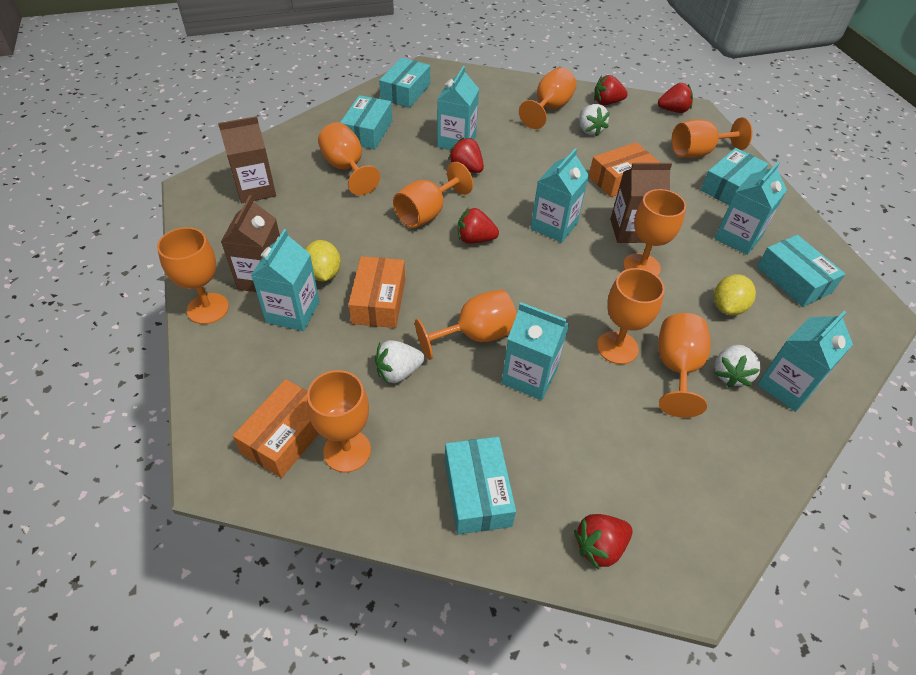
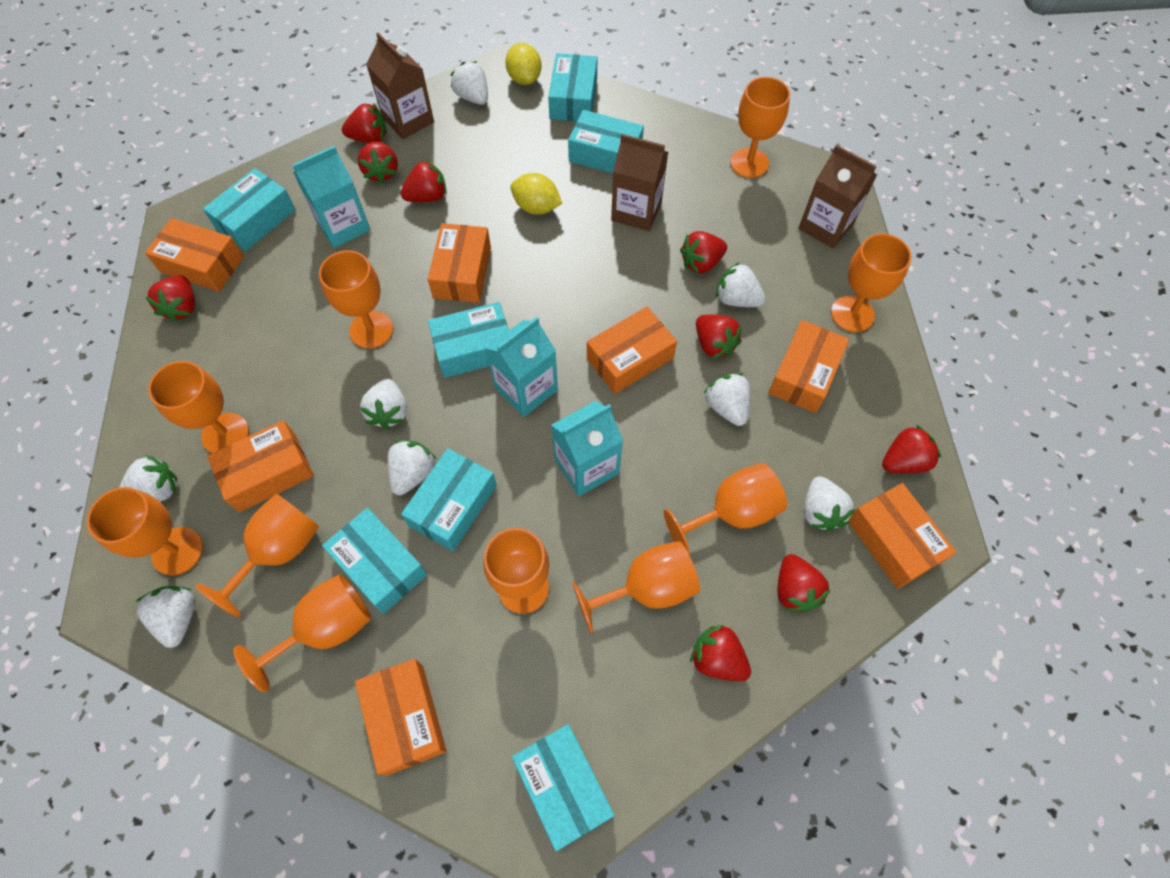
orange box: 3 -> 7
red strawberry: 5 -> 9
turquoise box: 5 -> 7
turquoise carton: 6 -> 3
white strawberry: 3 -> 8

